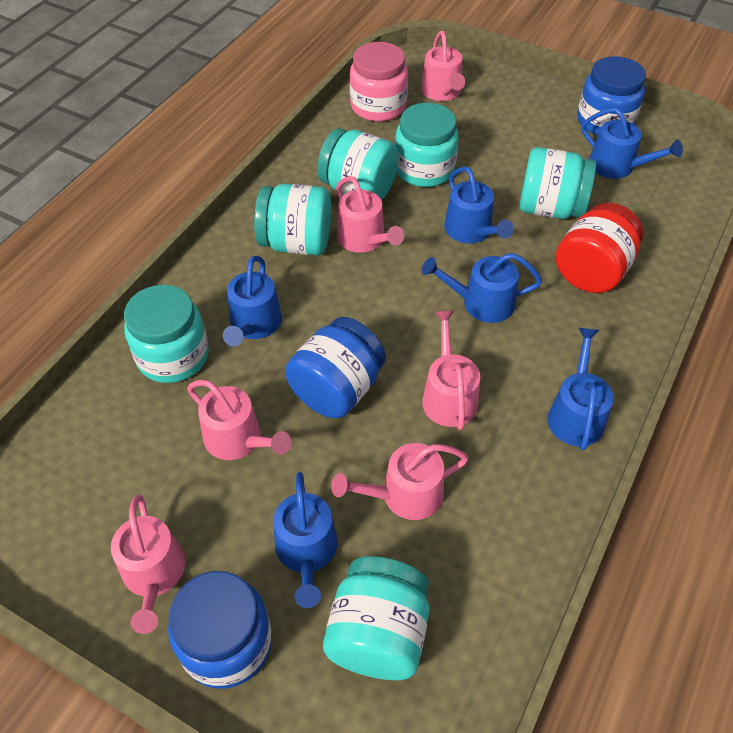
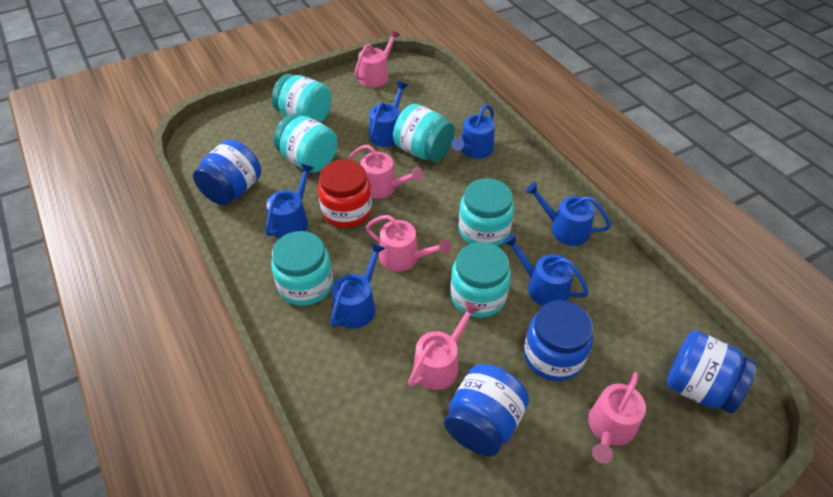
blue jar: 3 -> 4
pink jar: 1 -> 0
pink watering can: 6 -> 5

